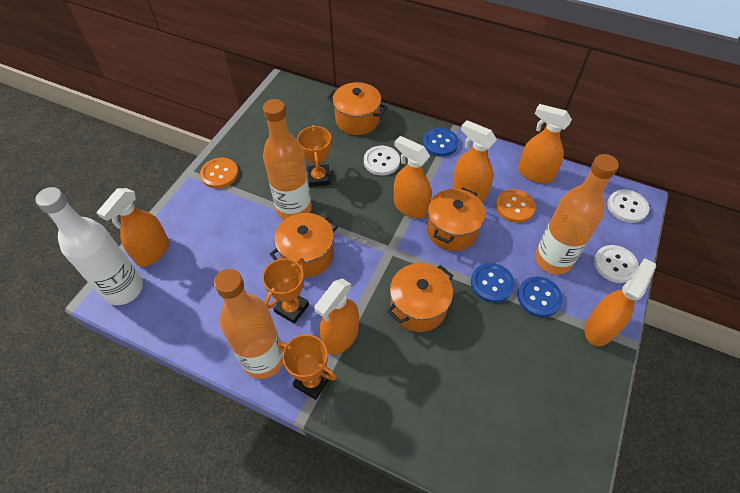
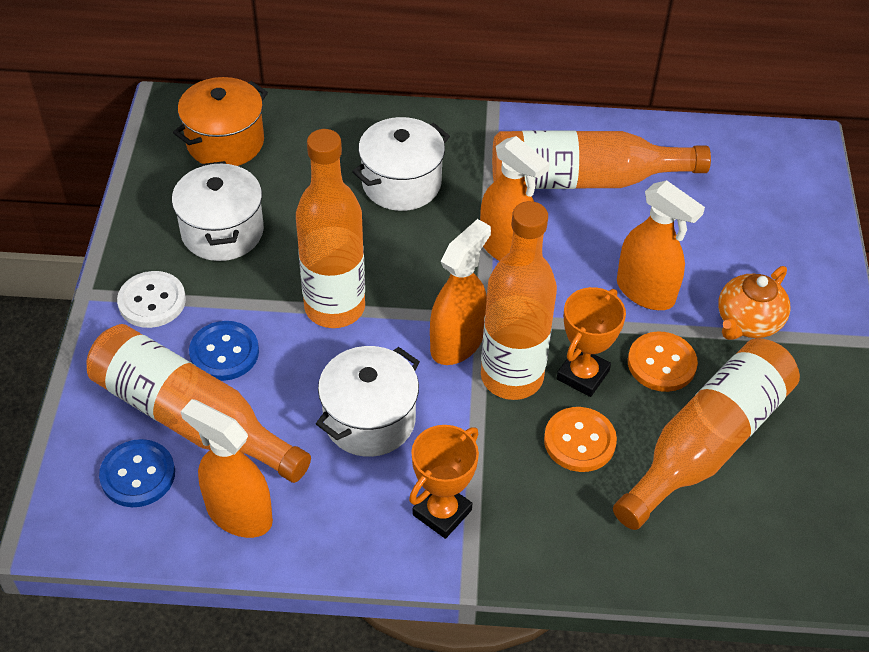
blue button: 3 -> 2
orange bottle: 3 -> 5
orange pot: 4 -> 1
orange spray bottle: 6 -> 4
orange teapot: 0 -> 1
orange trophy: 3 -> 2
white bottle: 1 -> 0
white button: 3 -> 1
white pot: 0 -> 3

